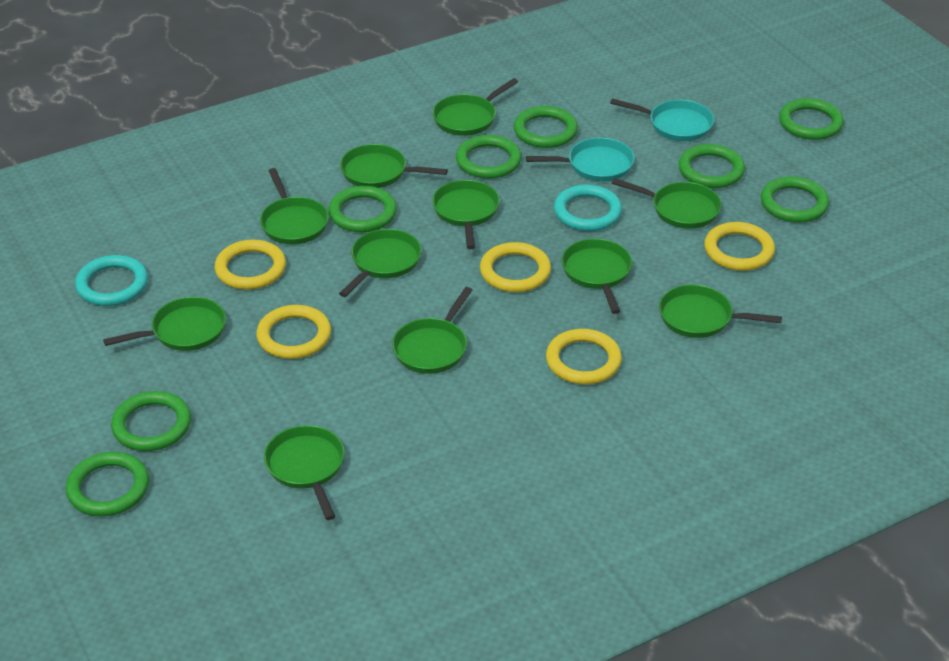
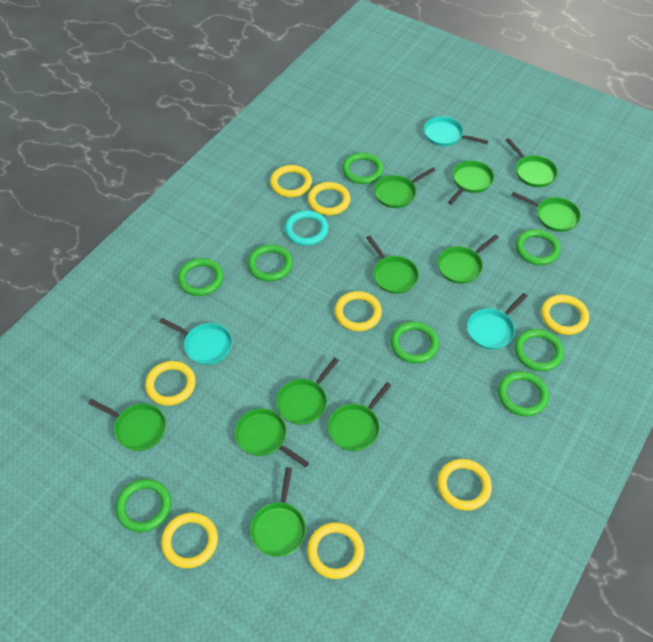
turquoise pan: 2 -> 3
turquoise ring: 2 -> 1
yellow ring: 5 -> 8

